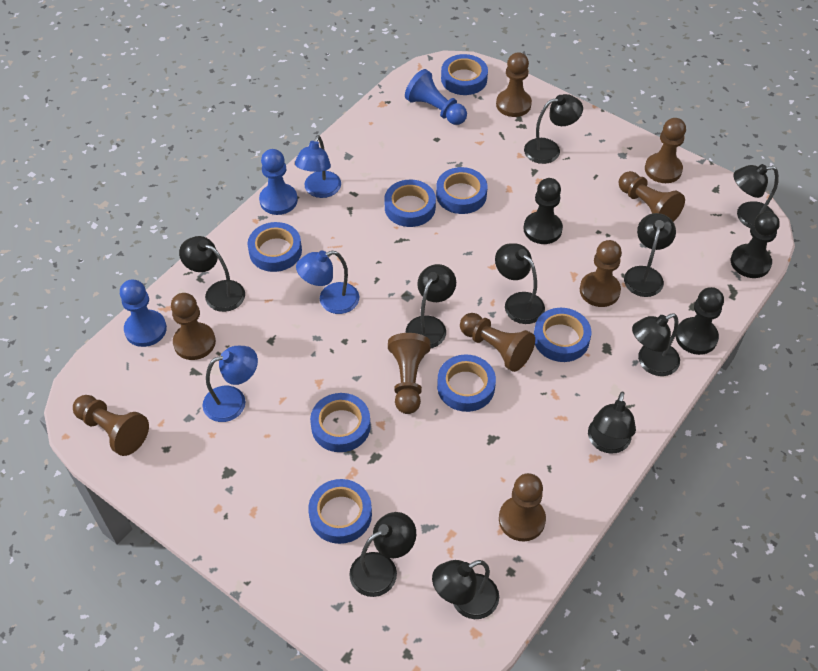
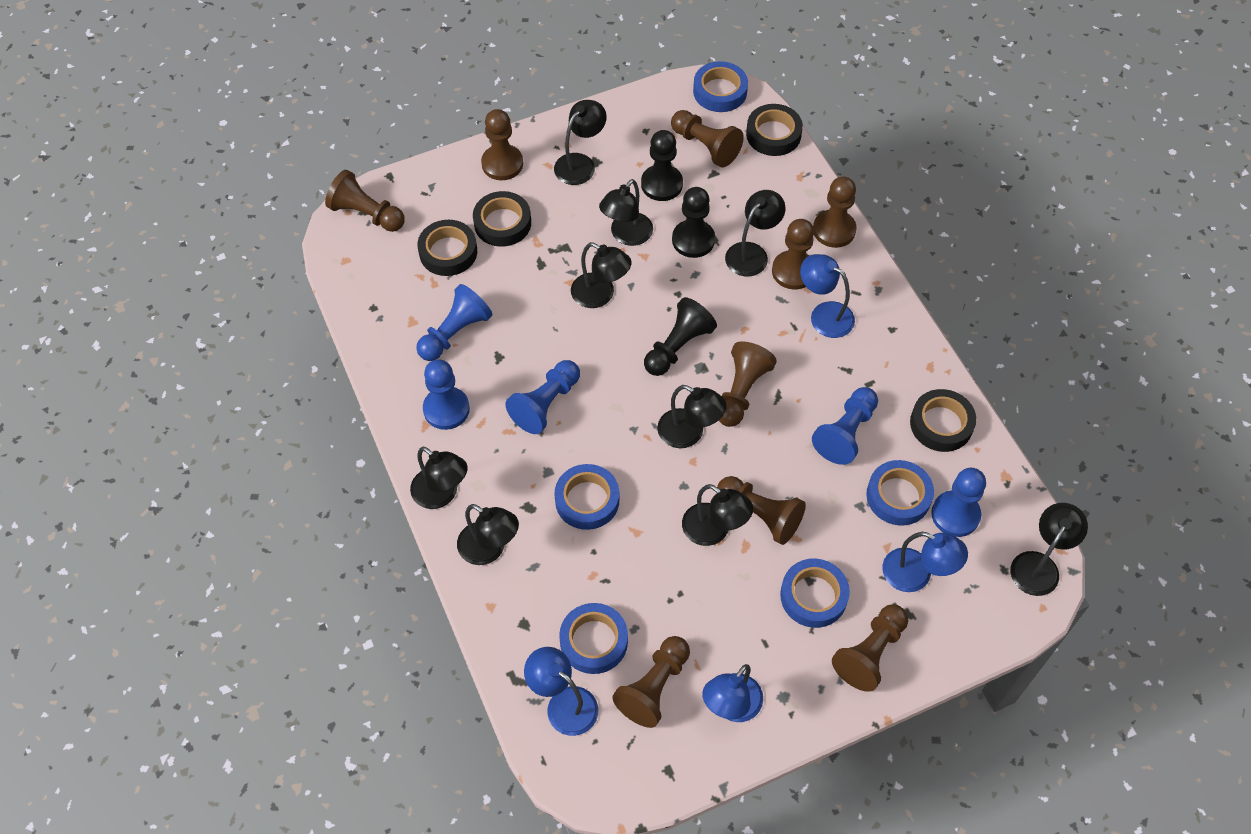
black lamp: 10 -> 9
black tape: 0 -> 4
blue lamp: 3 -> 4
blue pawn: 3 -> 5
blue tape: 8 -> 5

